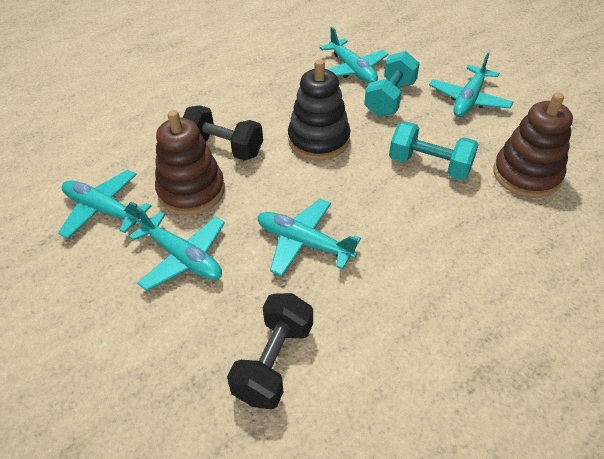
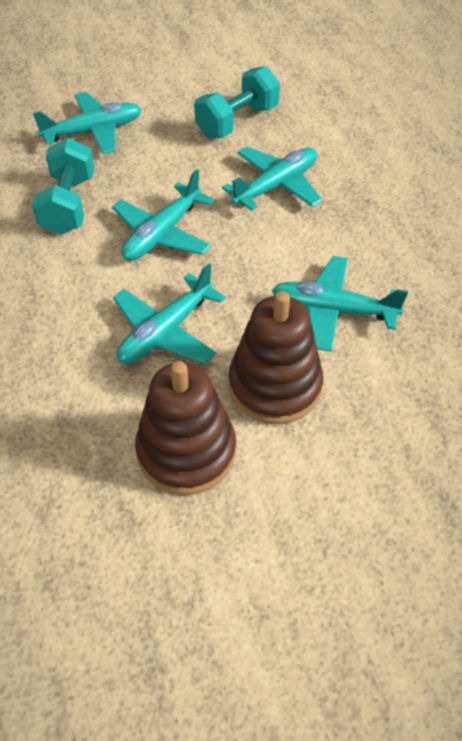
black dumbbell: 2 -> 0
black stacking toy: 1 -> 0

